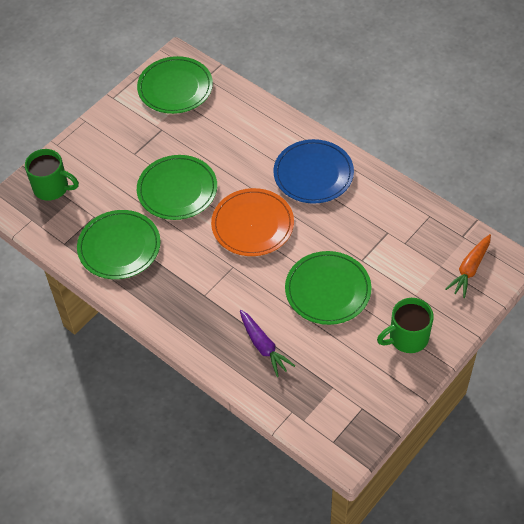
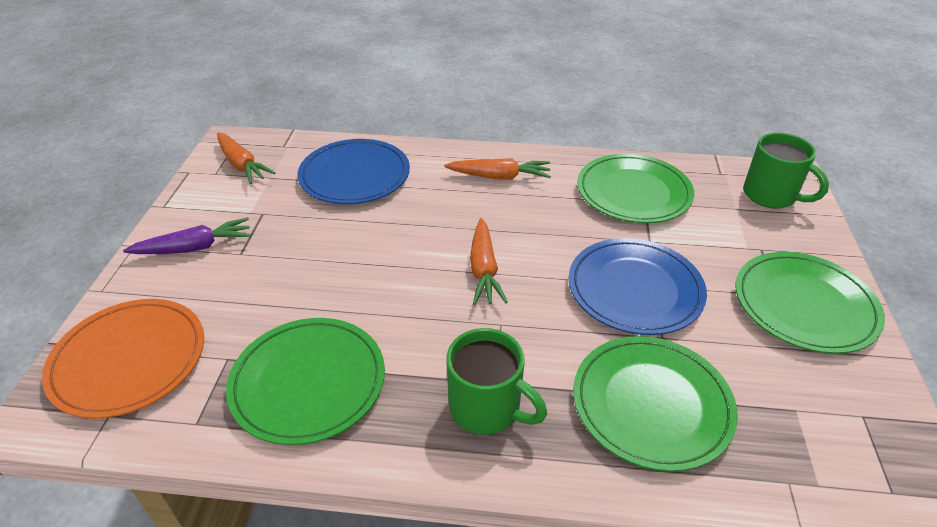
blue plate: 1 -> 2
orange carrot: 1 -> 3

